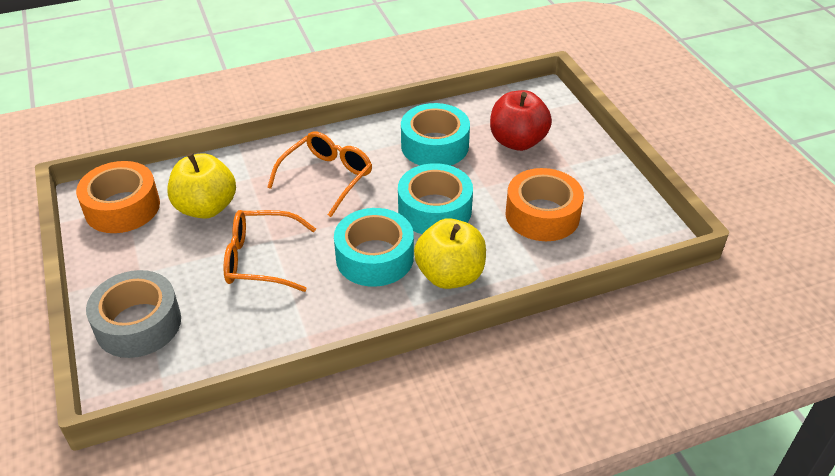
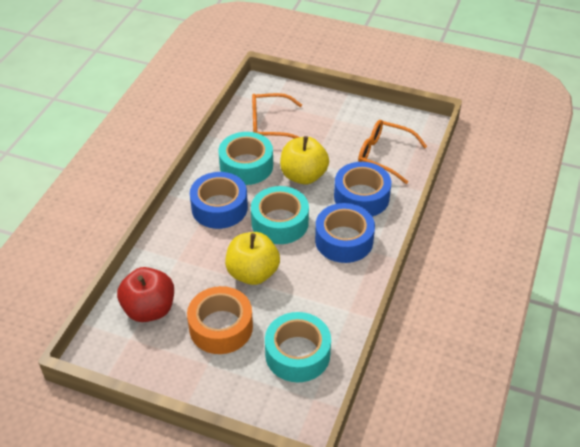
blue tape: 0 -> 3
grey tape: 1 -> 0
orange tape: 2 -> 1

